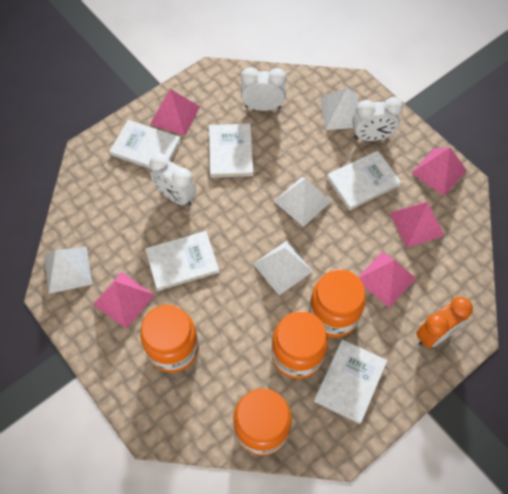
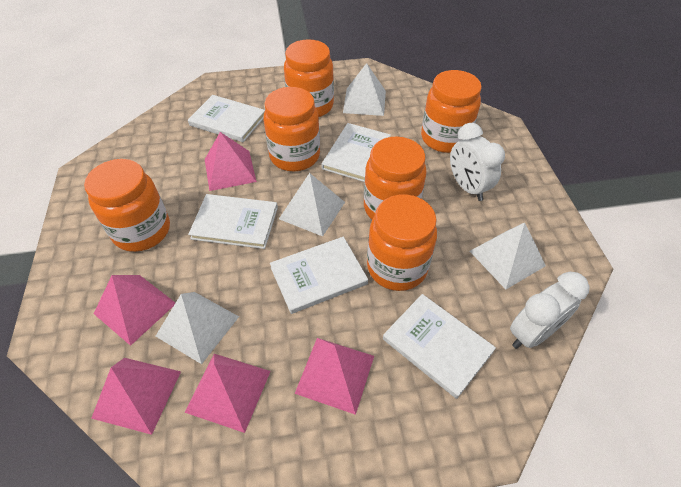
orange clock: 1 -> 0
orange jar: 4 -> 6
white clock: 3 -> 2

